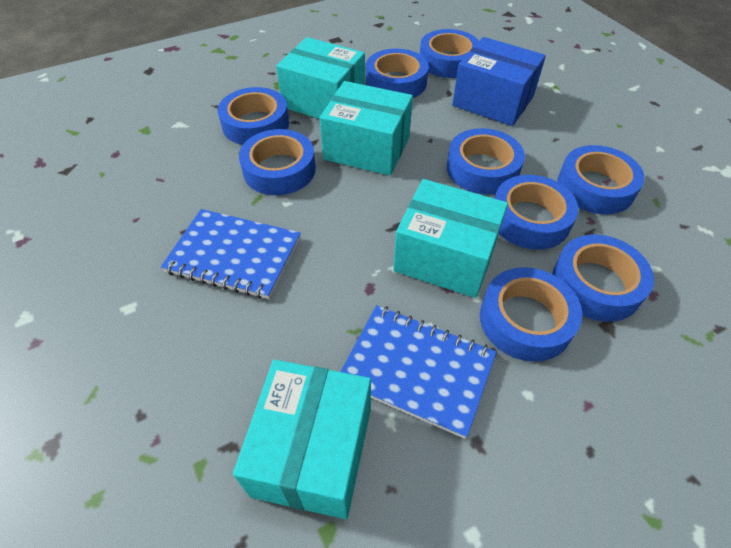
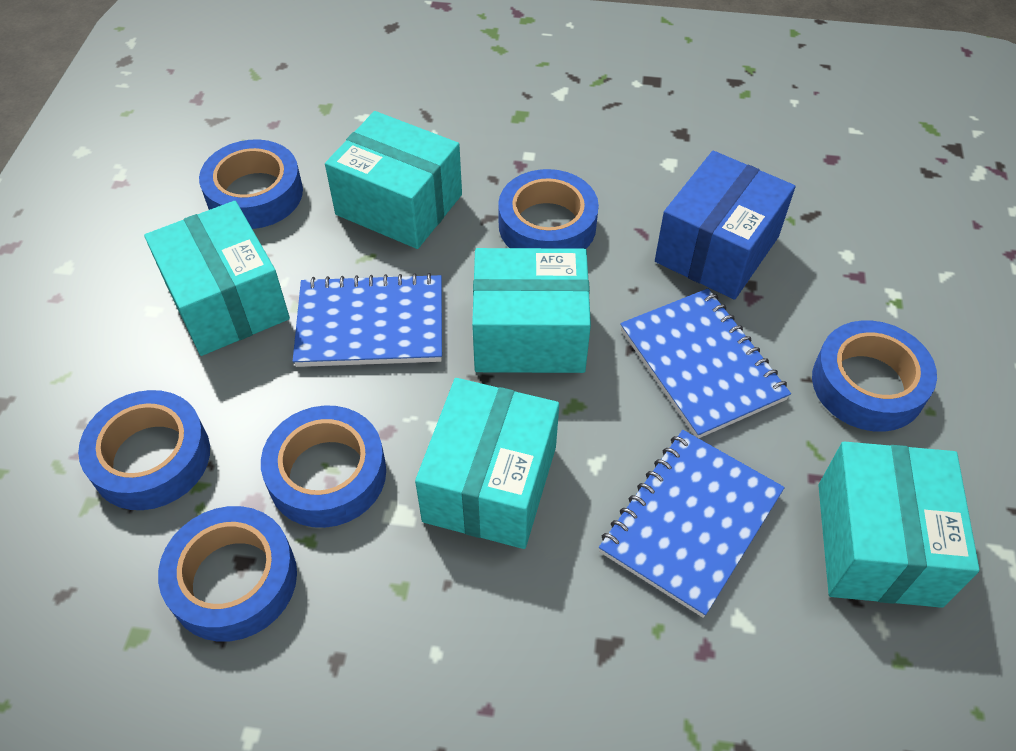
blue notebook: 2 -> 3
blue tape: 9 -> 6
turquoise box: 4 -> 5

